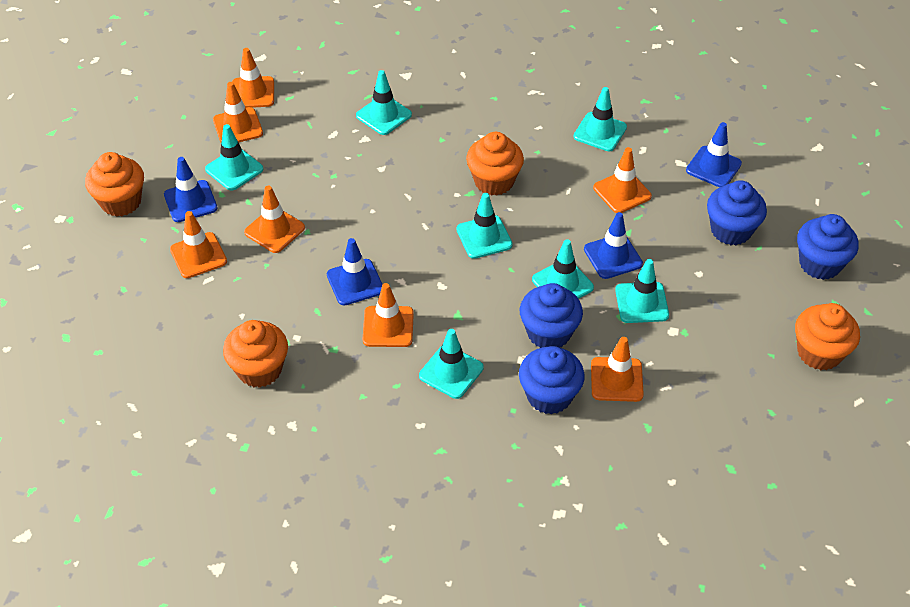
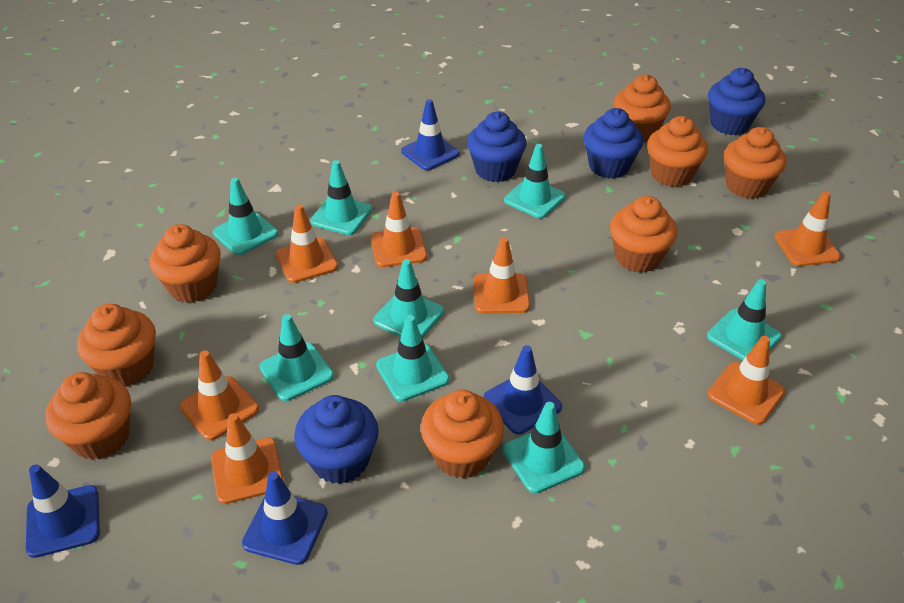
orange cupcake: 4 -> 8
turquoise traffic cone: 7 -> 8

